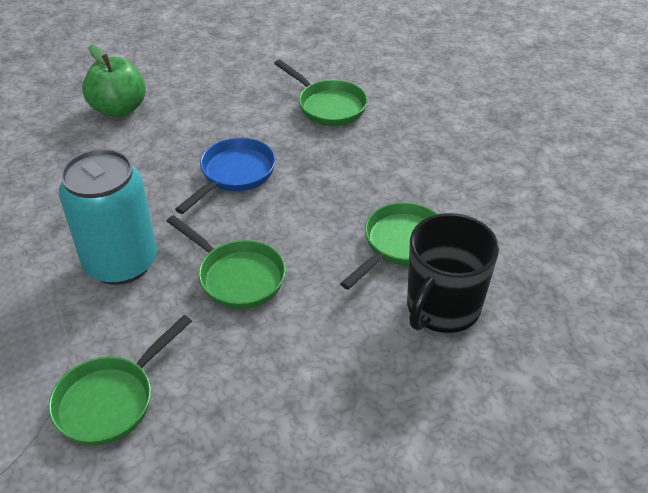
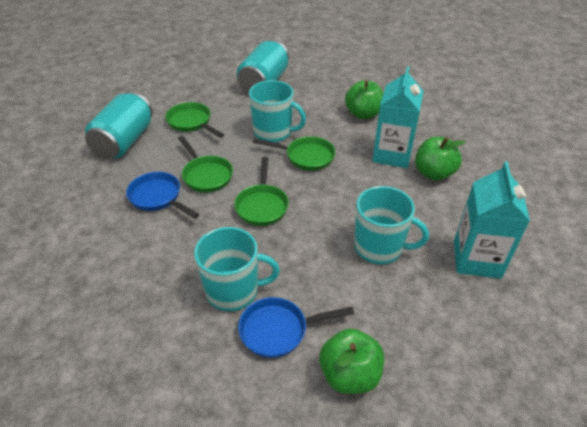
black mug: 1 -> 0
blue pan: 1 -> 2
green apple: 1 -> 3
turquoise can: 1 -> 2
turquoise carton: 0 -> 2
turquoise mug: 0 -> 3

